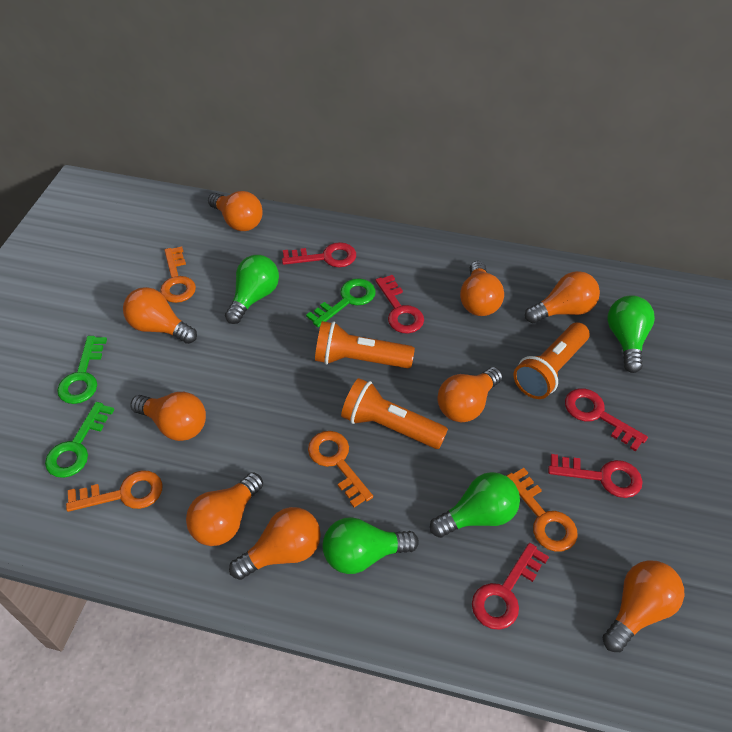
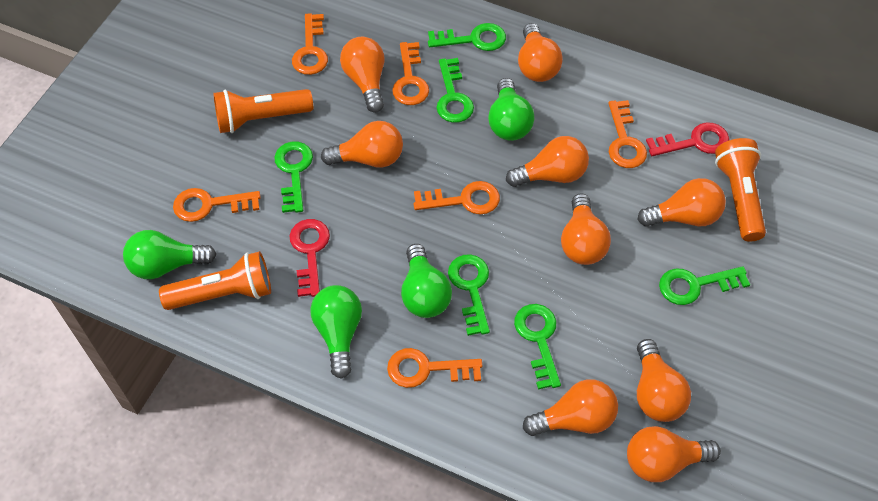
green key: 3 -> 6
orange key: 4 -> 6
red key: 5 -> 2

